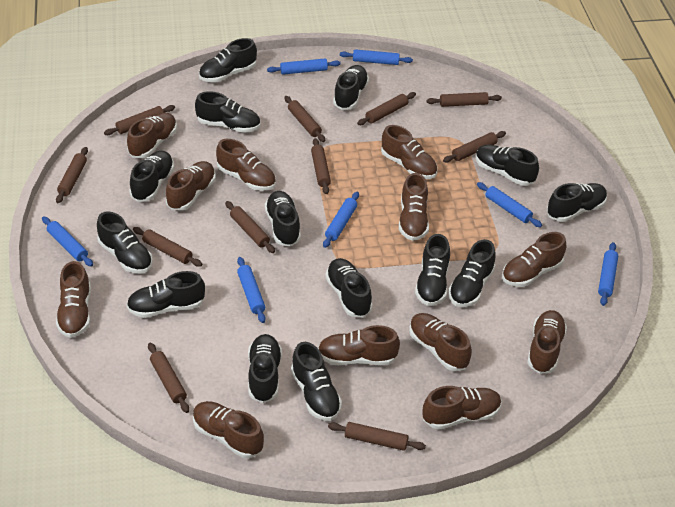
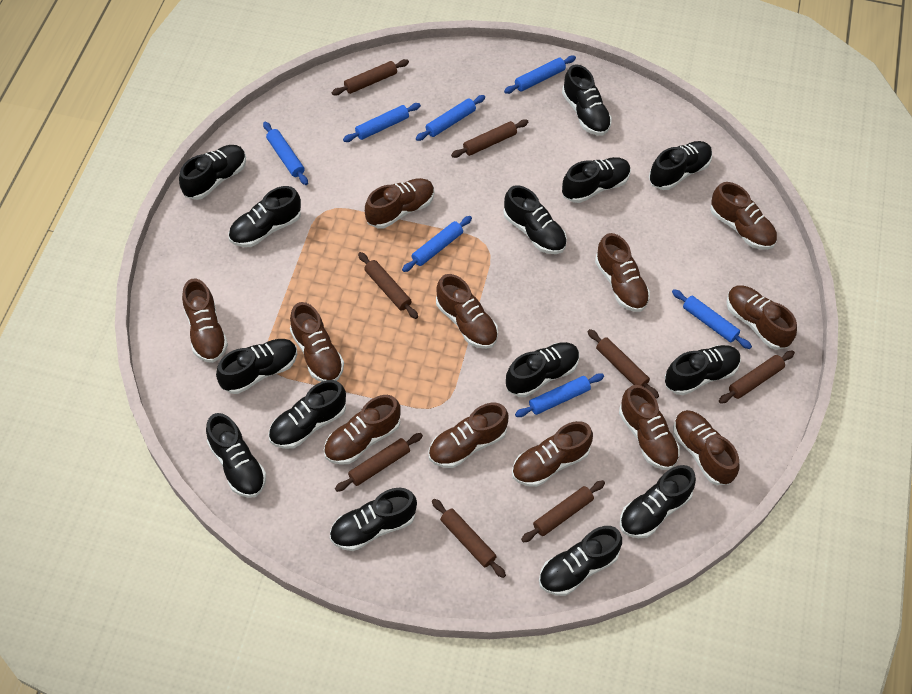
brown rolling pin: 11 -> 8

